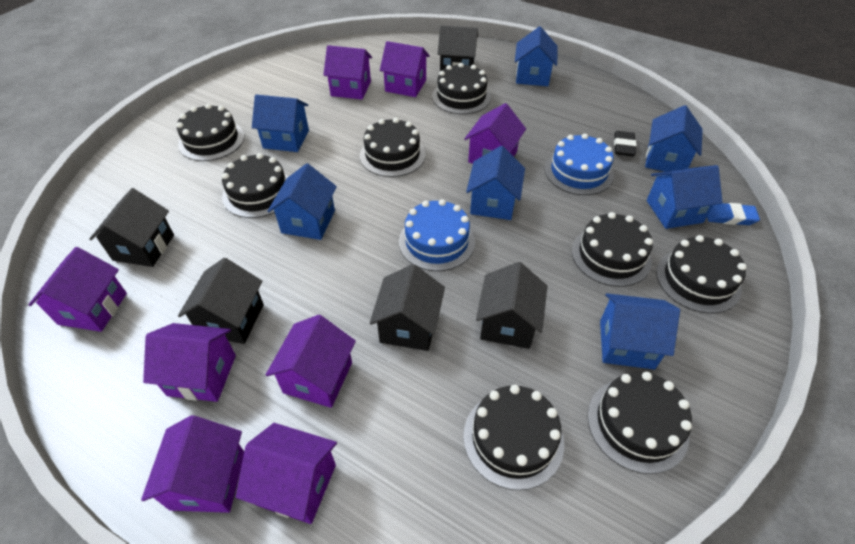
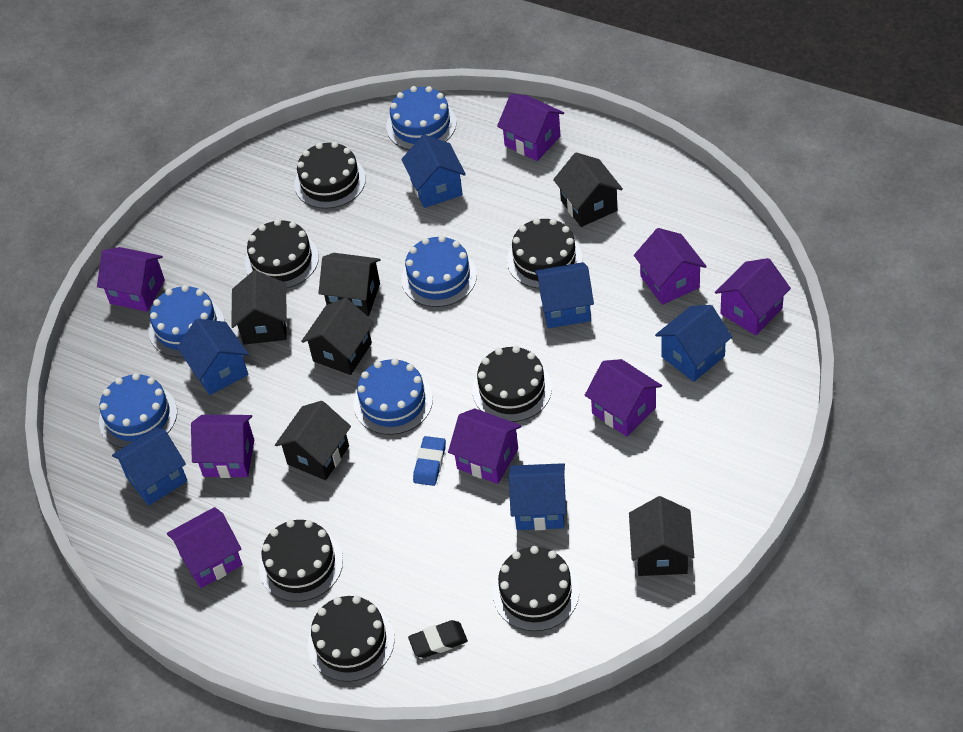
black cake: 8 -> 7
black house: 5 -> 6
blue cake: 2 -> 5
blue house: 7 -> 6

